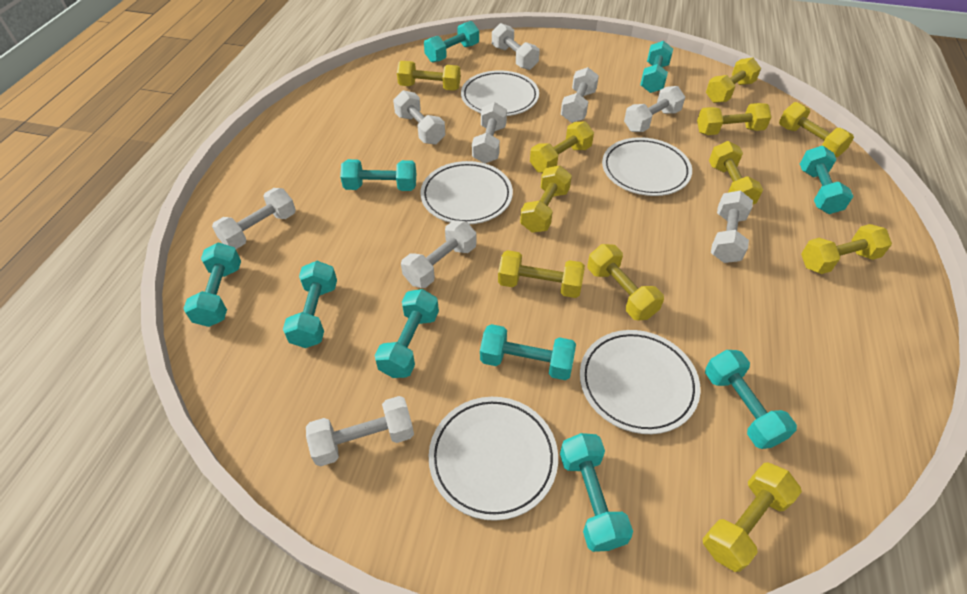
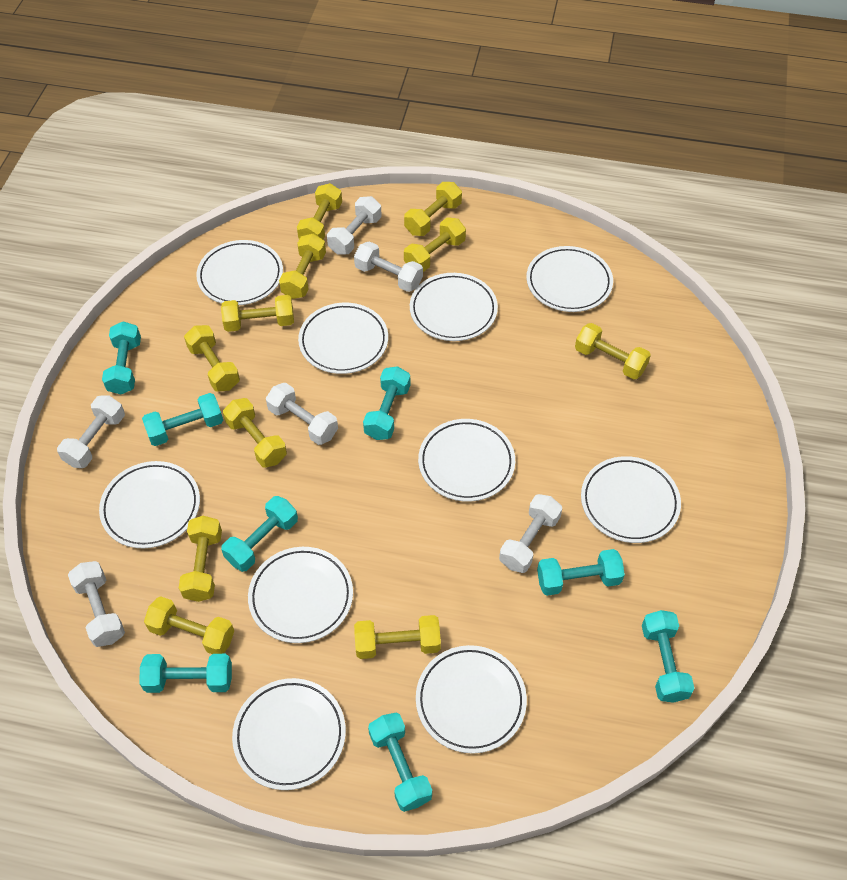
turquoise dumbbell: 10 -> 8
white dumbbell: 9 -> 6
white plate: 5 -> 10

